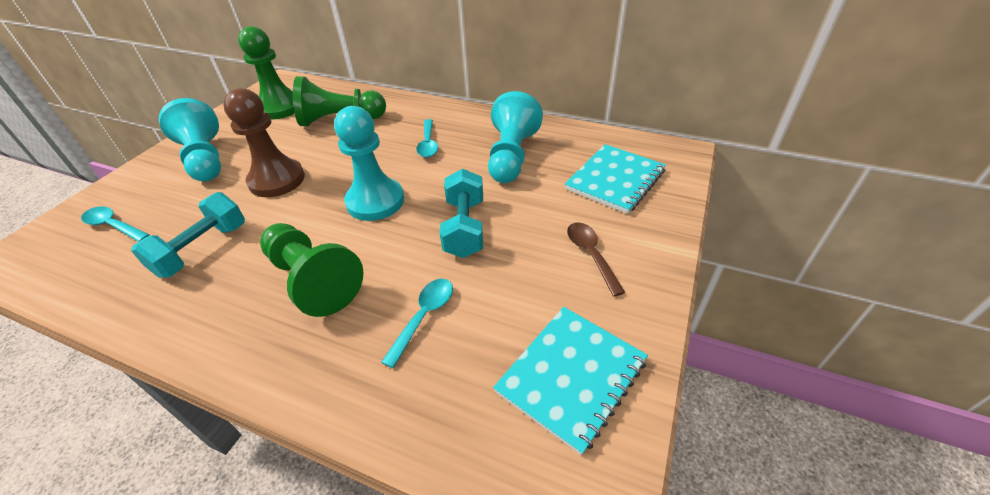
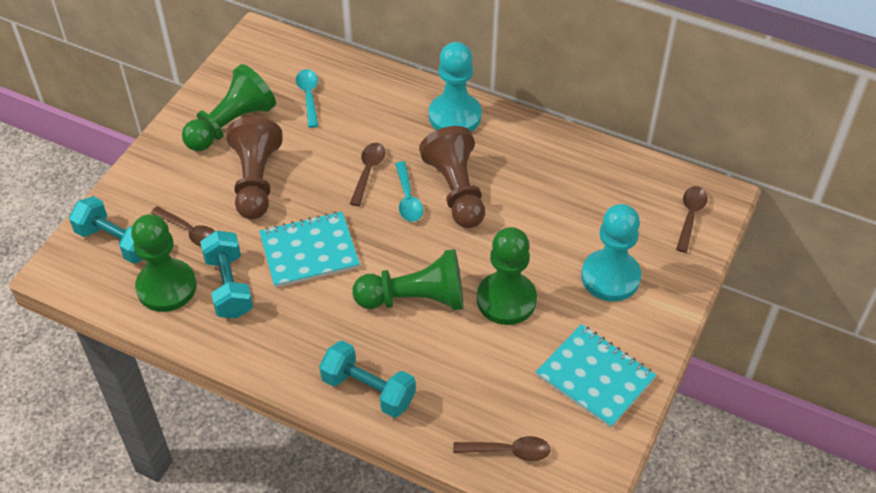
brown pawn: 1 -> 2
brown spoon: 1 -> 4
green pawn: 3 -> 4
turquoise dumbbell: 2 -> 3
turquoise pawn: 3 -> 2
turquoise spoon: 3 -> 2

